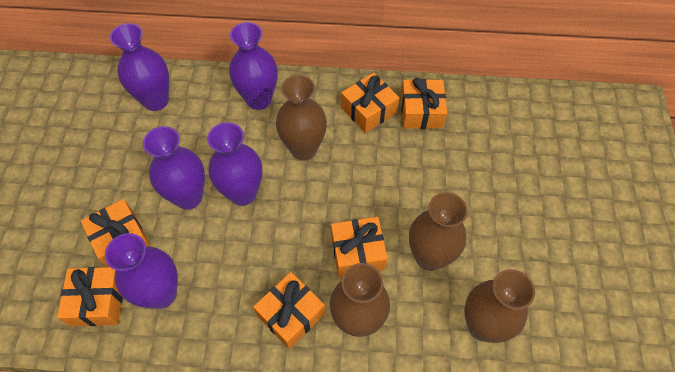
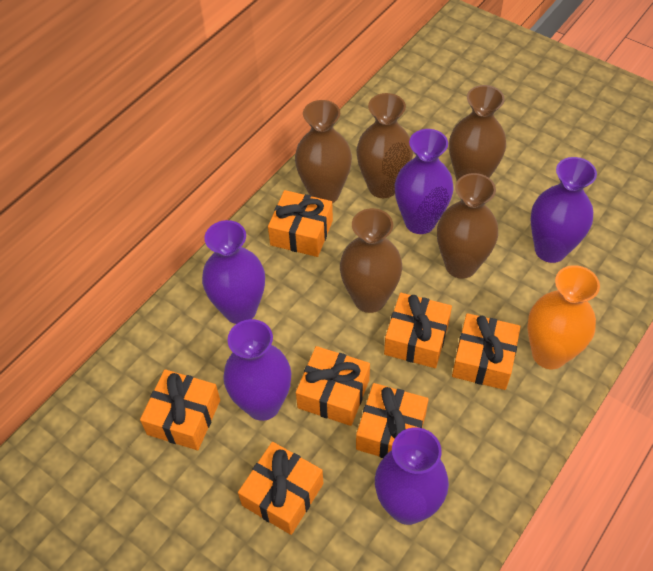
brown vase: 4 -> 5
orange gift: 6 -> 7
orange vase: 0 -> 1

